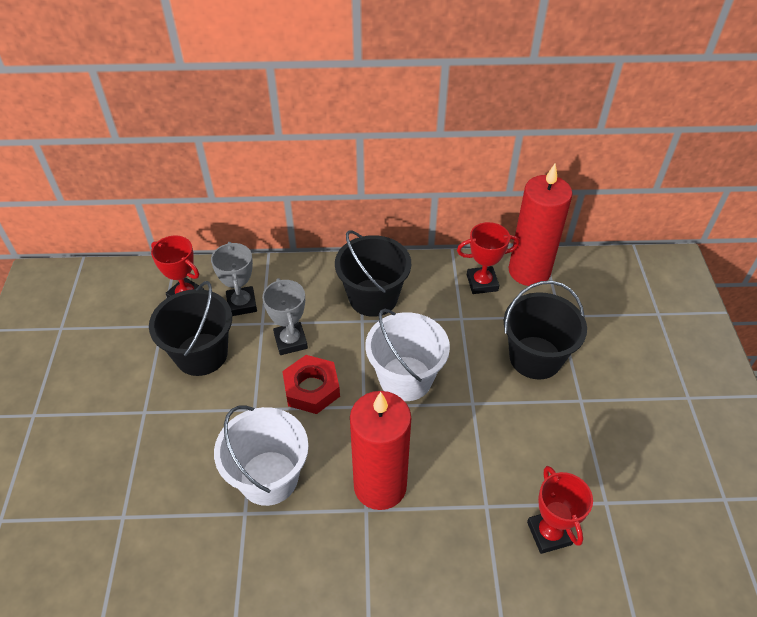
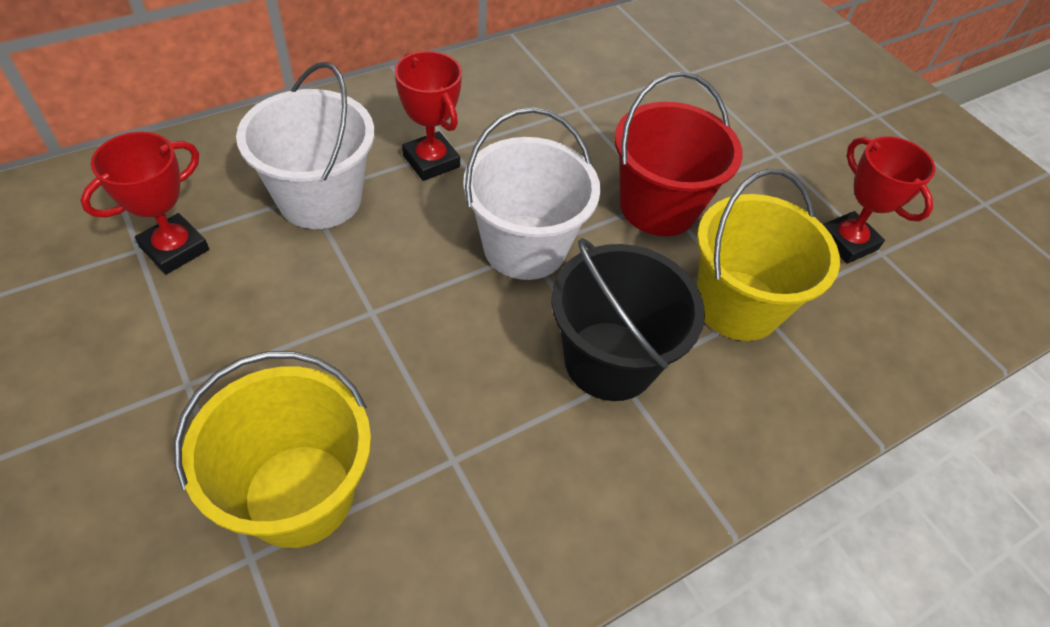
black bucket: 3 -> 1
grey trophy: 2 -> 0
red bucket: 0 -> 1
red candle: 2 -> 0
red nut: 1 -> 0
yellow bucket: 0 -> 2

